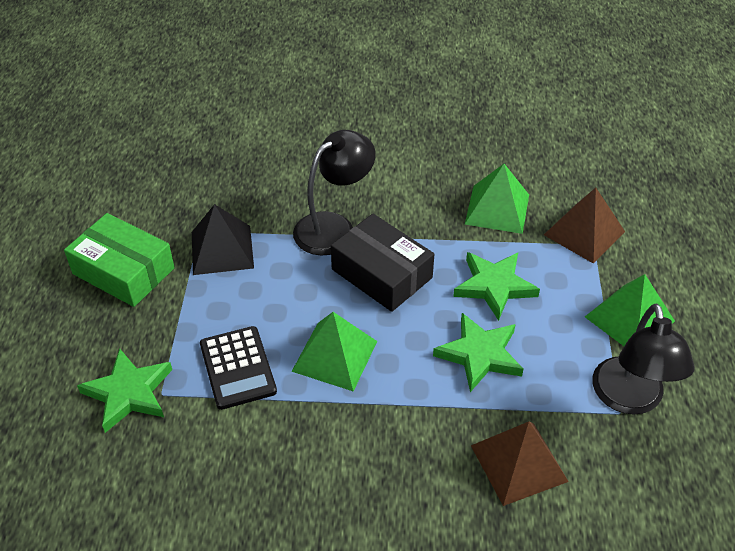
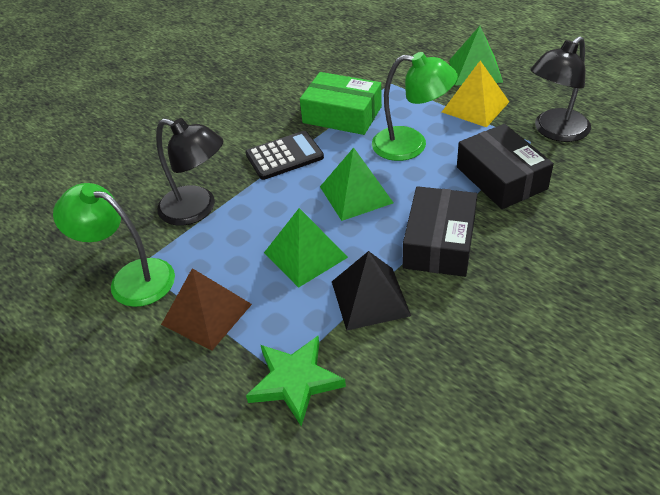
black box: 1 -> 2
brown pyramid: 2 -> 1
green lamp: 0 -> 2
green star: 3 -> 1
yellow pyramid: 0 -> 1

